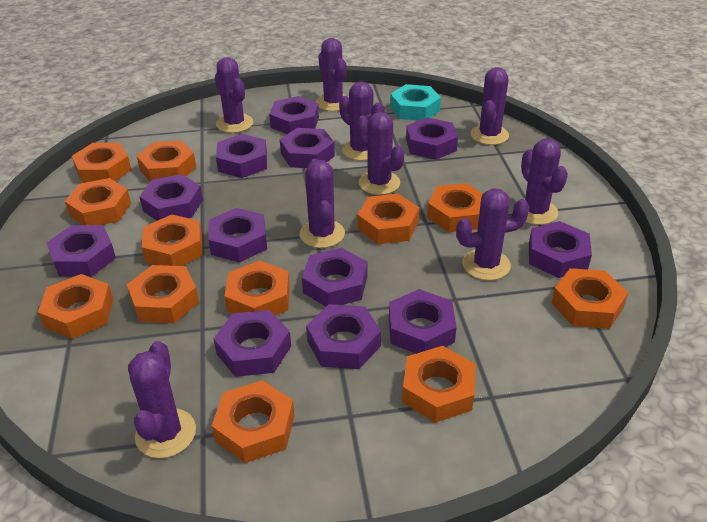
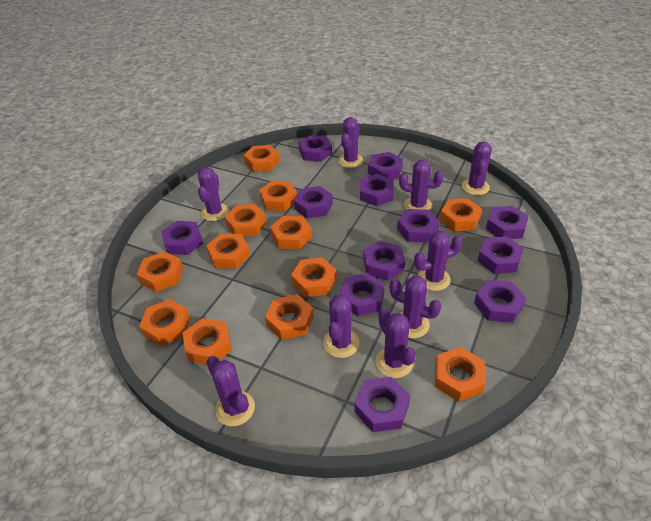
turquoise nut: 1 -> 0

